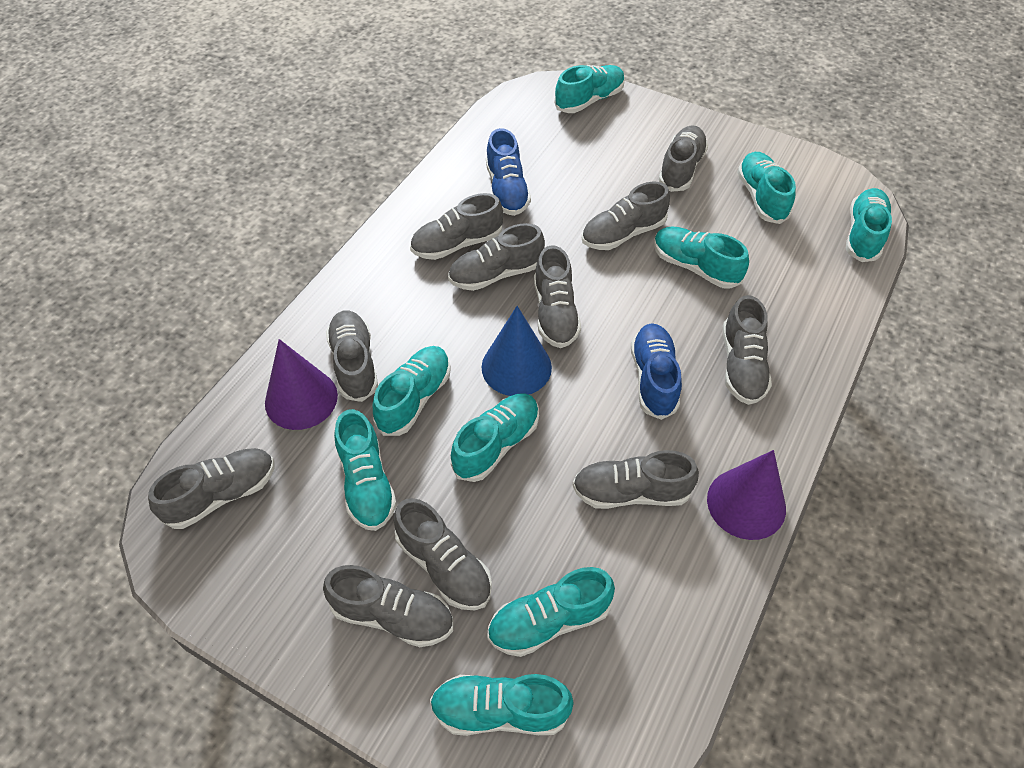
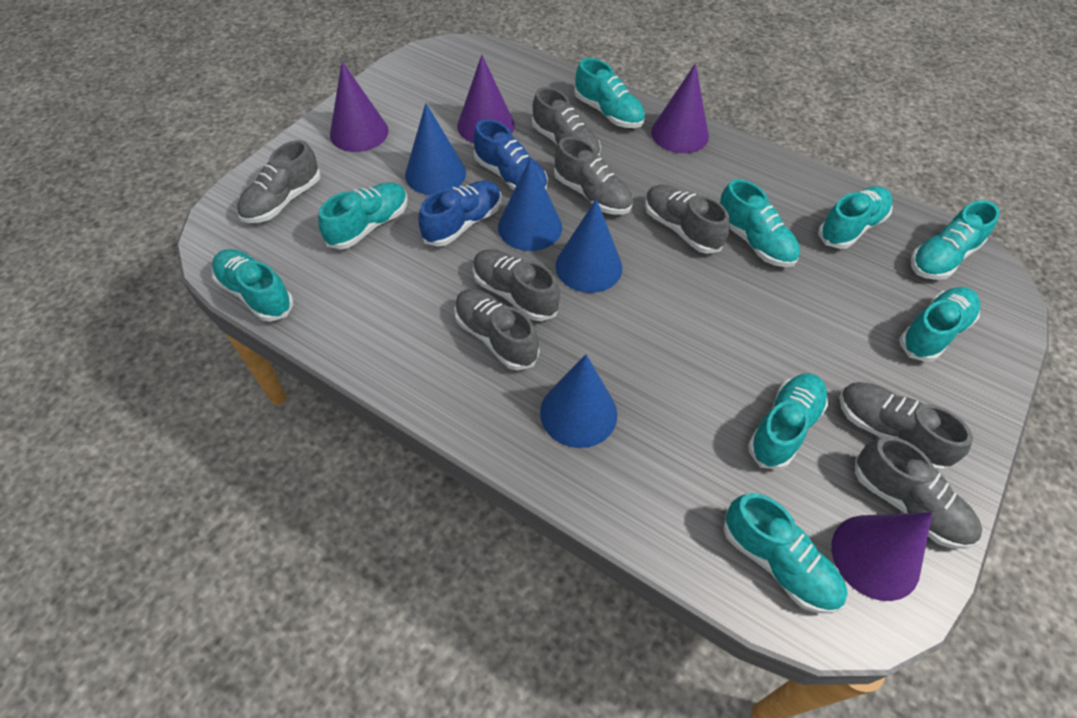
blue cone: 1 -> 4
grey shoe: 11 -> 8
purple cone: 2 -> 4

